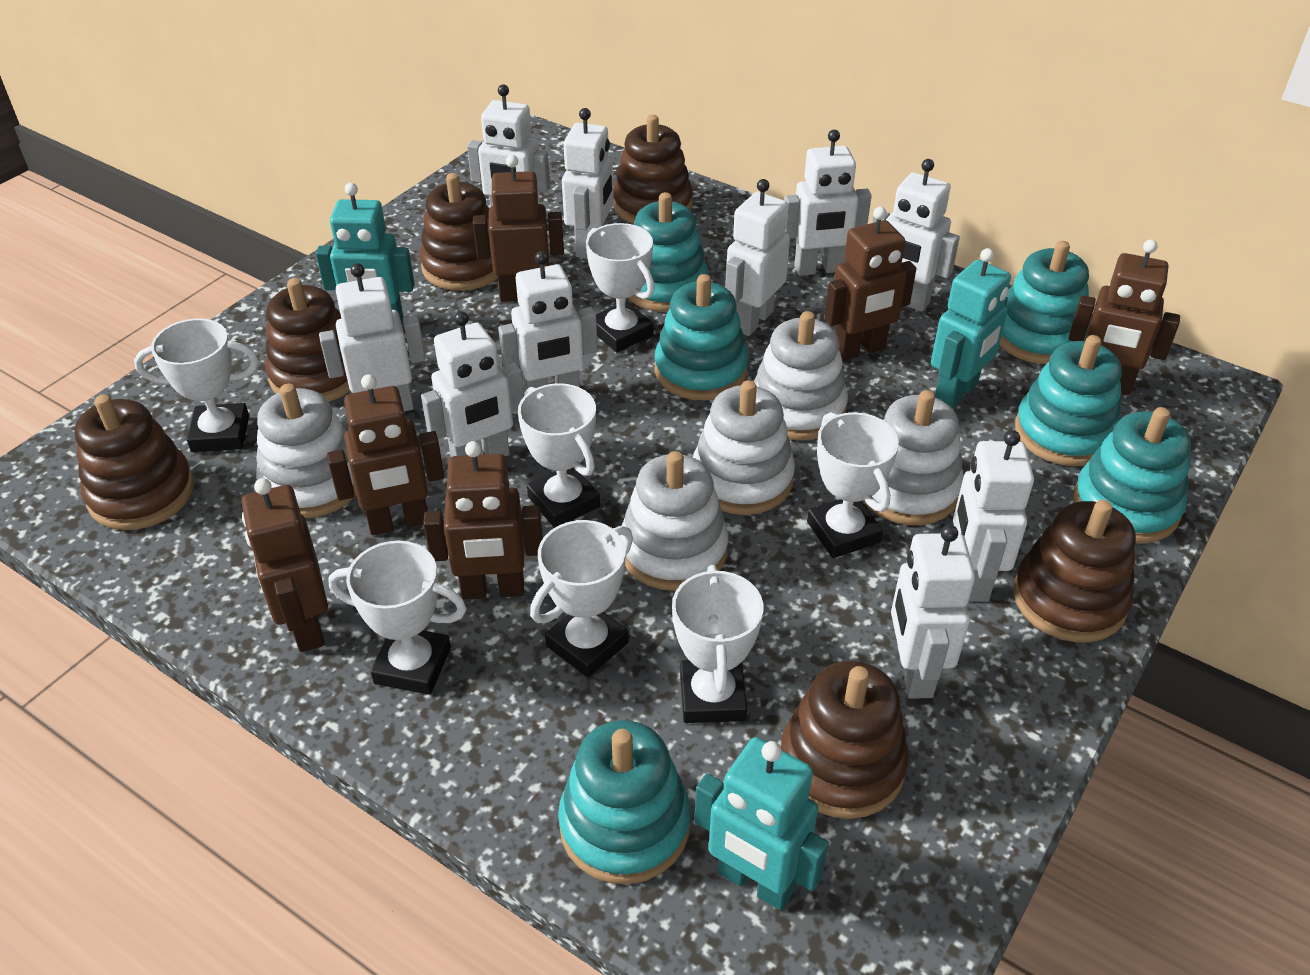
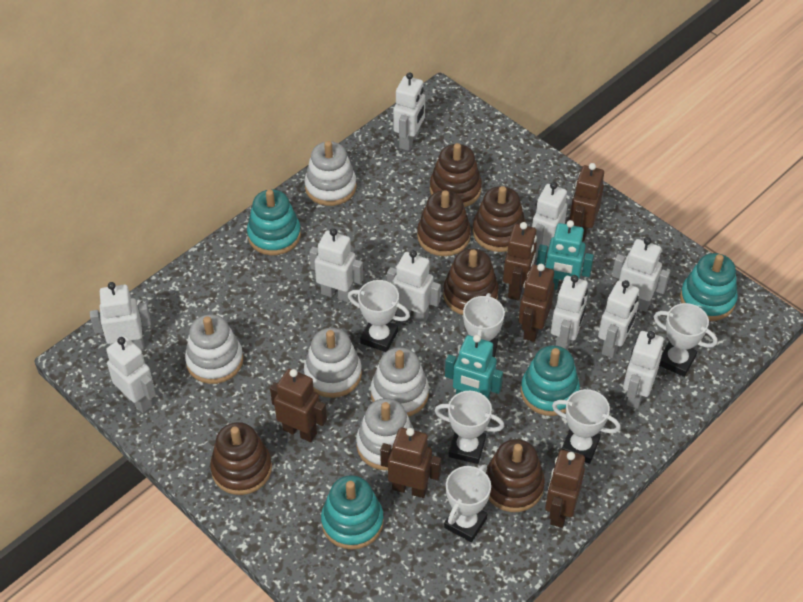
turquoise robot: 3 -> 2
turquoise stacking toy: 6 -> 4
white trophy: 7 -> 6

